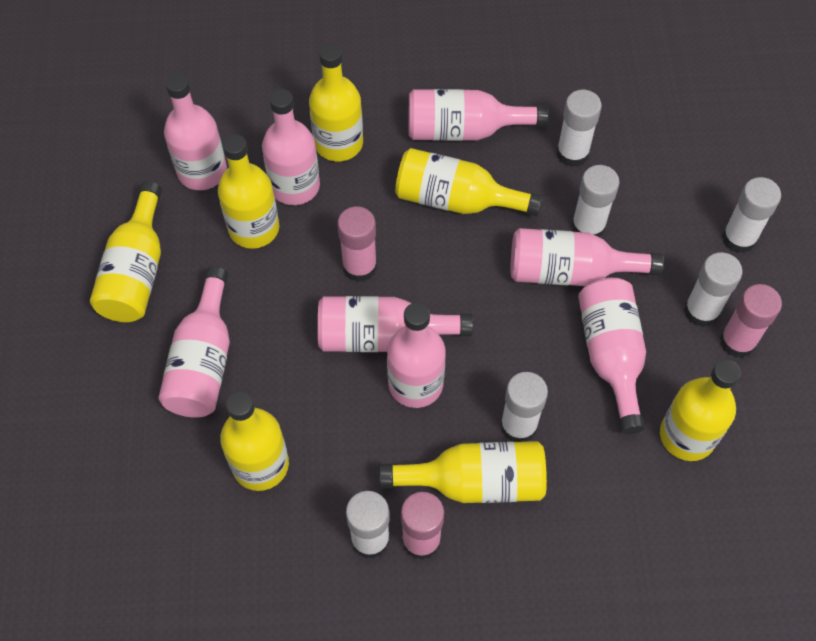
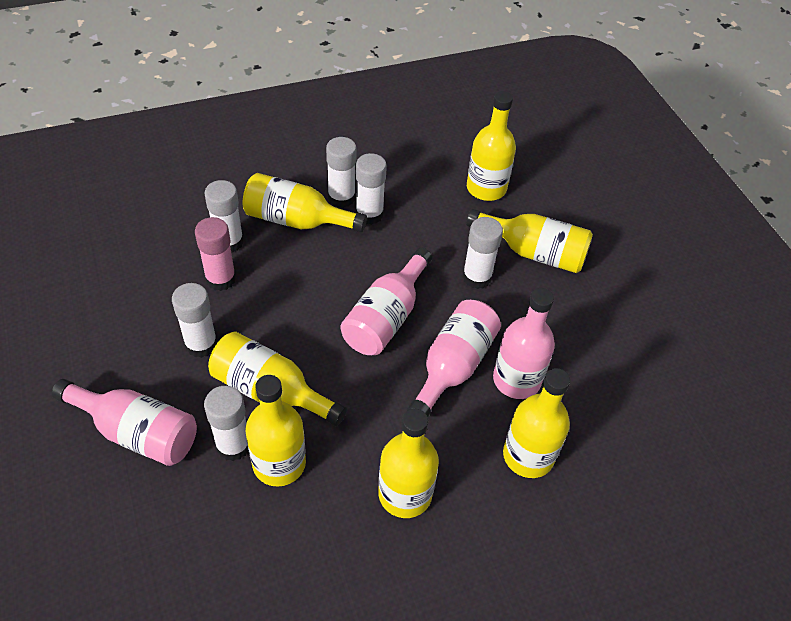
pink bottle: 8 -> 4
pink glue stick: 3 -> 1

